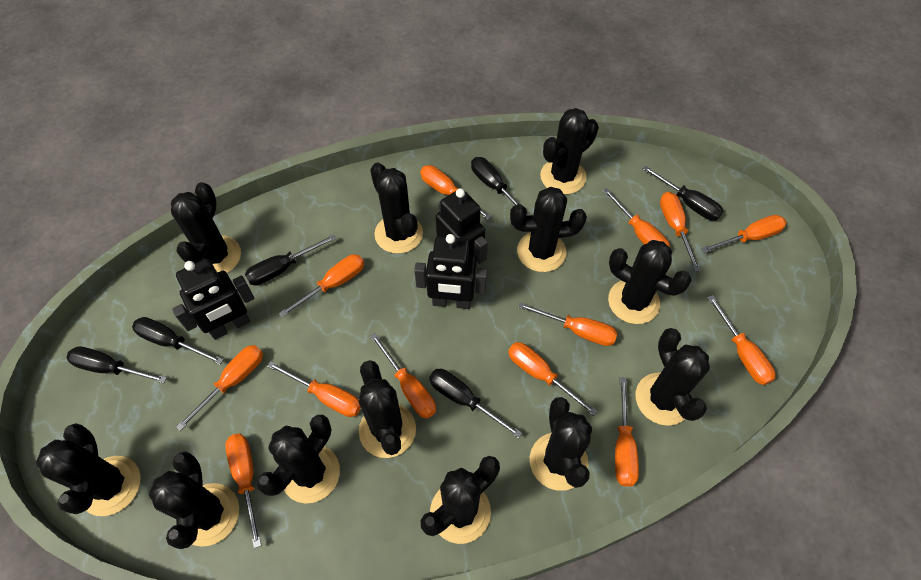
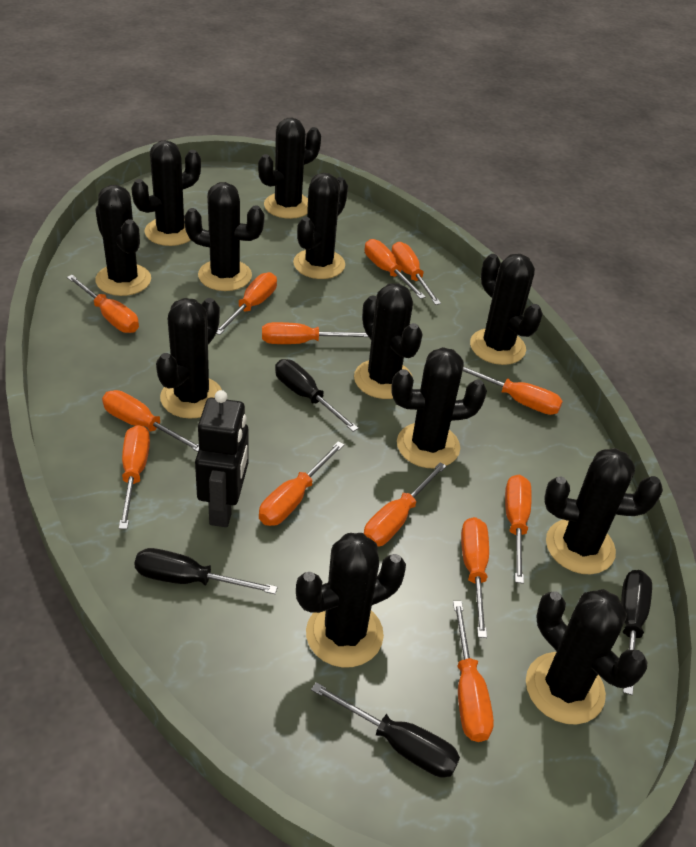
black robot: 3 -> 1
black screwdriver: 6 -> 4

